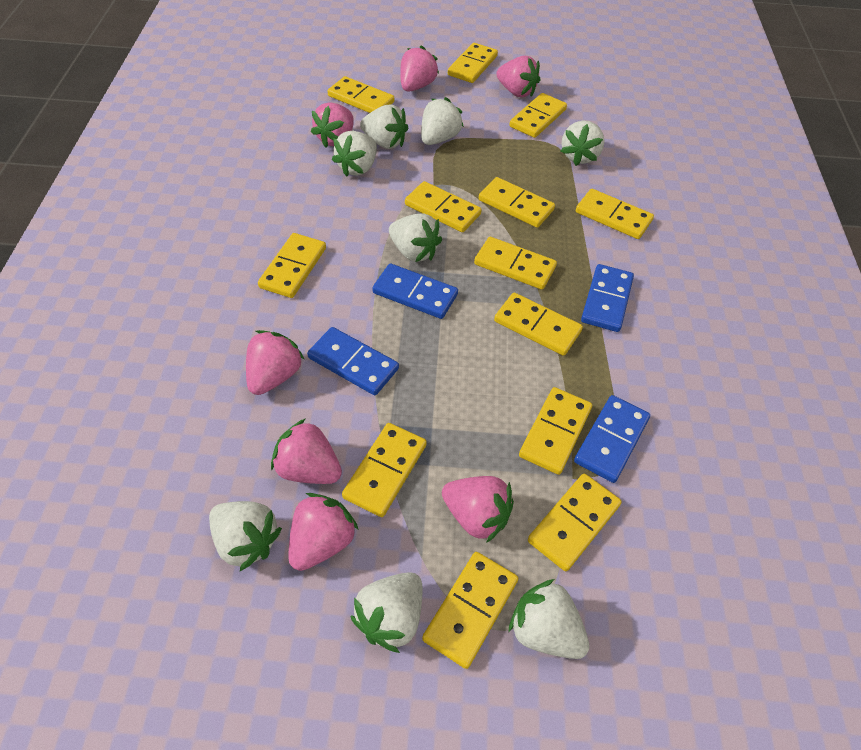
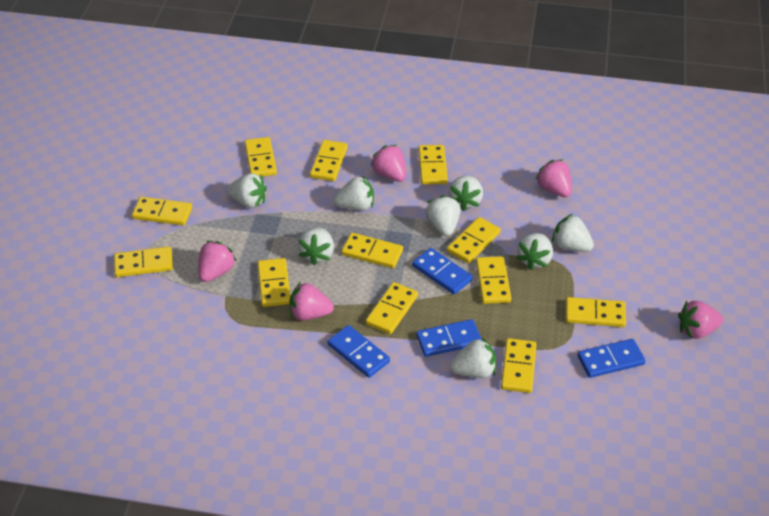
pink strawberry: 7 -> 5
yellow domino: 13 -> 12

